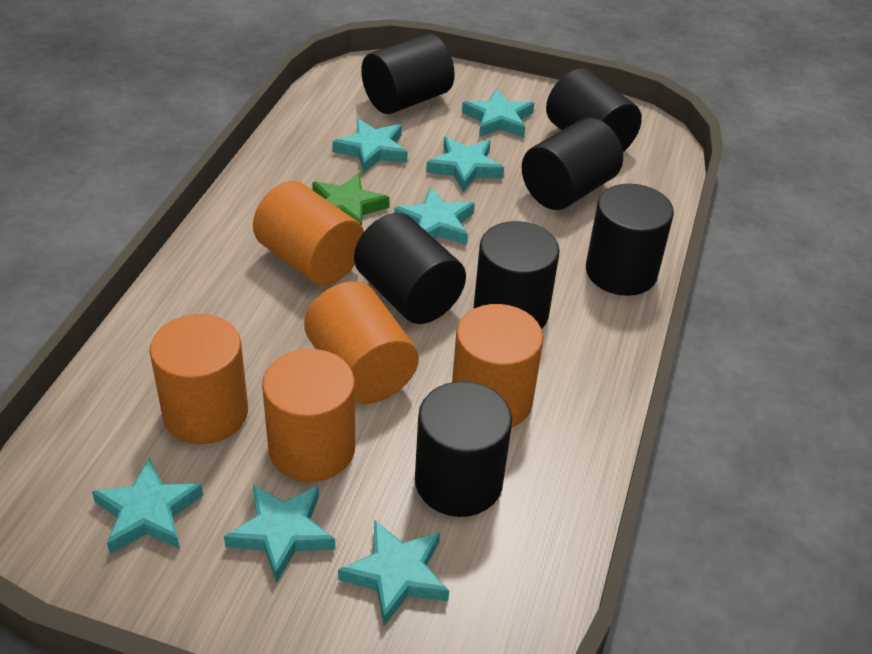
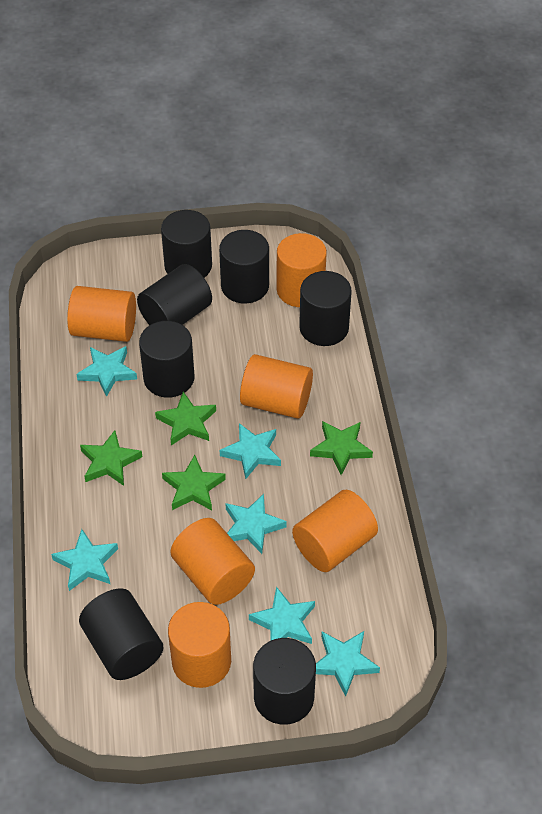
green star: 1 -> 4
orange cylinder: 5 -> 6
turquoise star: 7 -> 6

